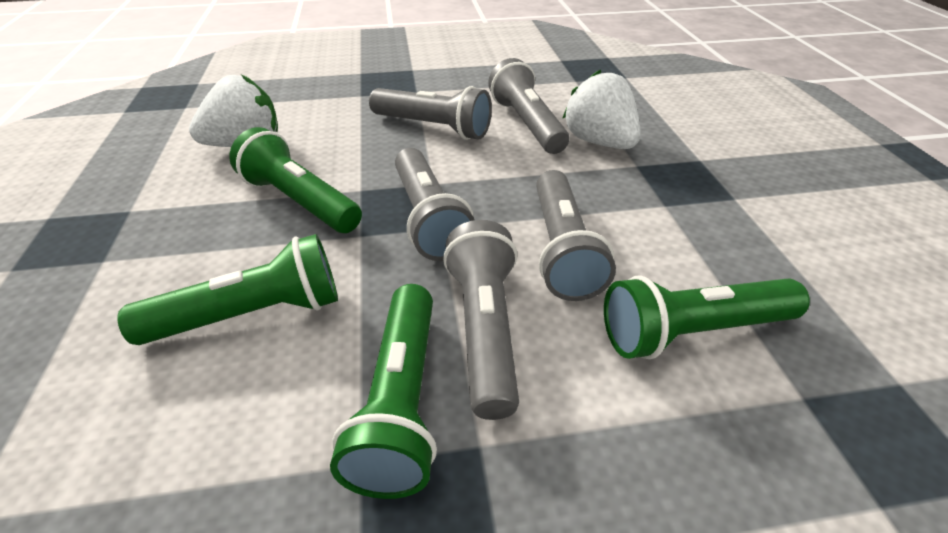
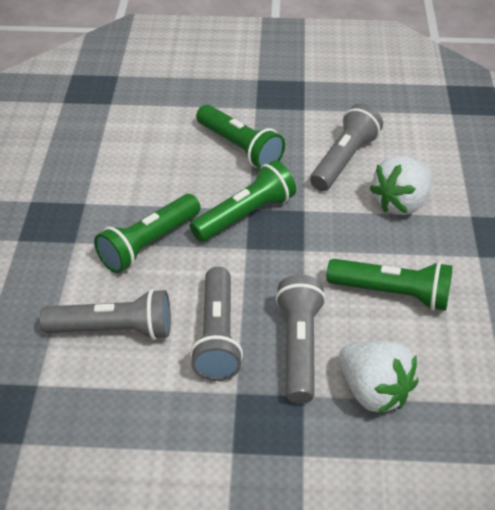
grey flashlight: 5 -> 4

